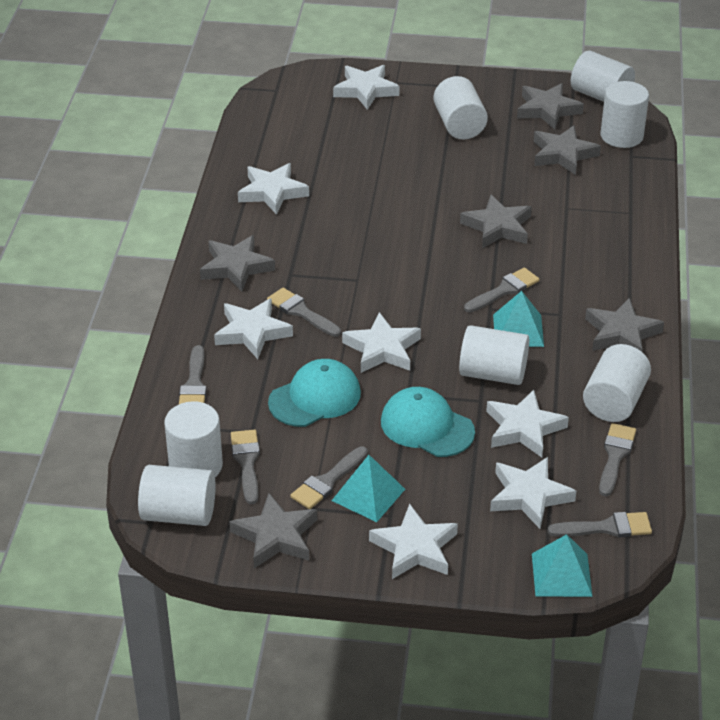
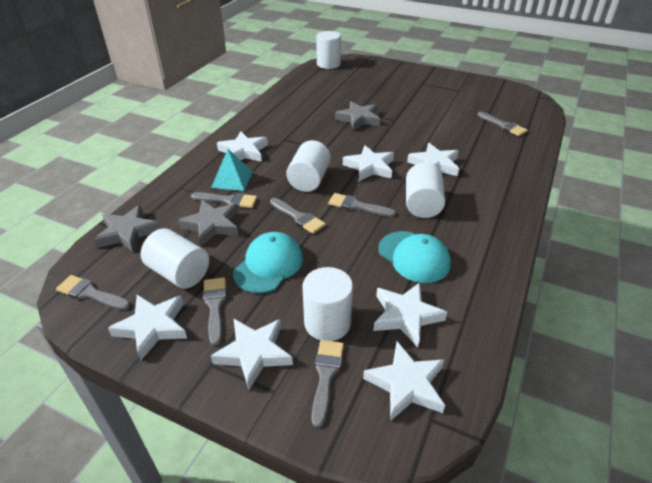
grey star: 6 -> 3
turquoise pyramid: 3 -> 1
white cylinder: 7 -> 5

